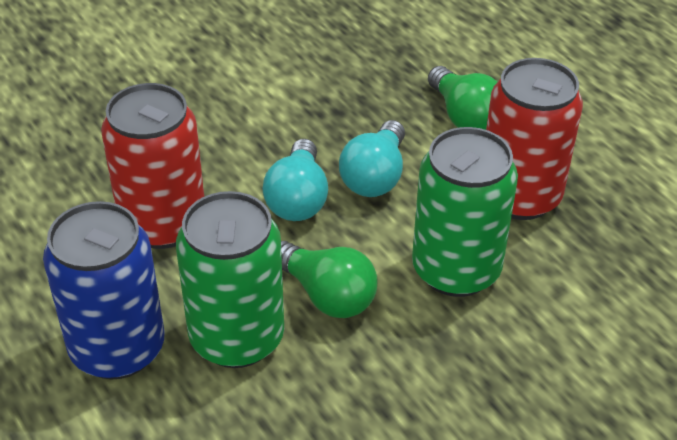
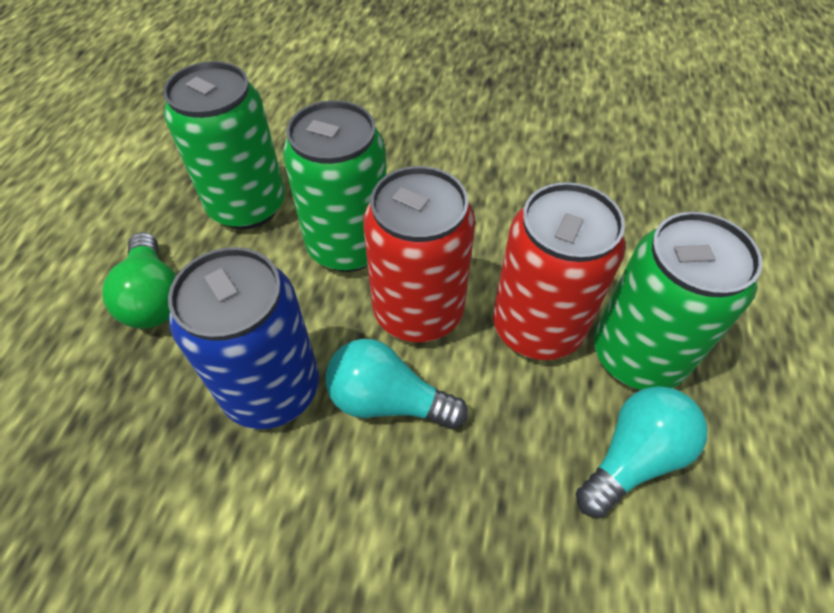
green can: 2 -> 3
green light bulb: 2 -> 1

